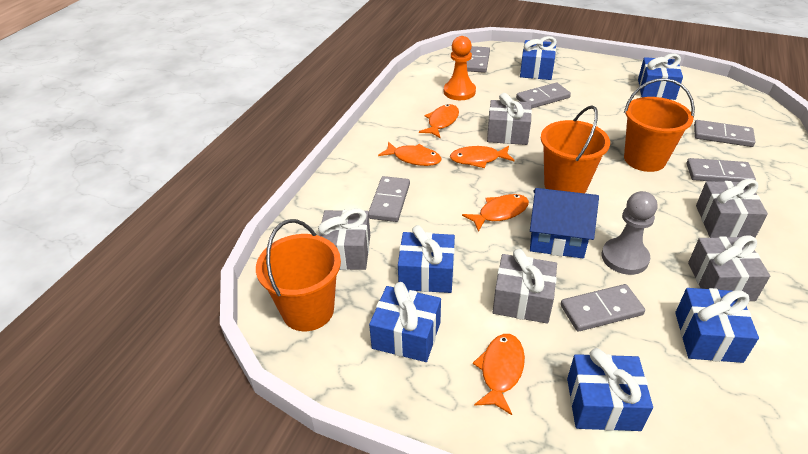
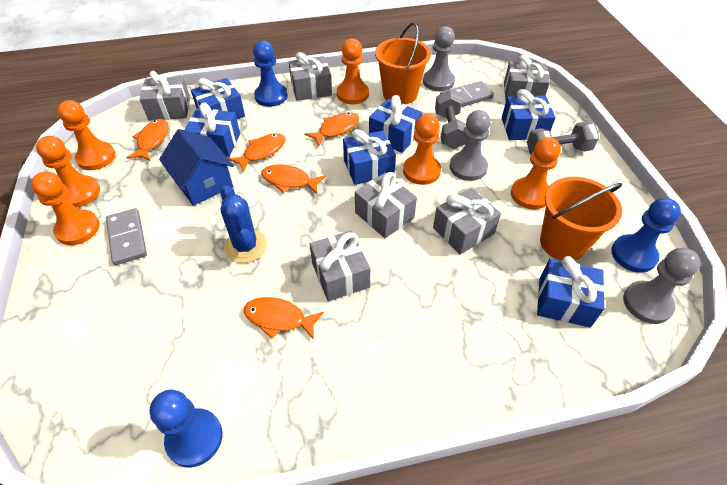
blue cactus: 0 -> 1
blue pawn: 0 -> 3
grey domino: 6 -> 2
grey dumbbell: 0 -> 2
grey gift: 5 -> 6
grey pawn: 1 -> 3
orange bucket: 3 -> 2
orange pawn: 1 -> 6

